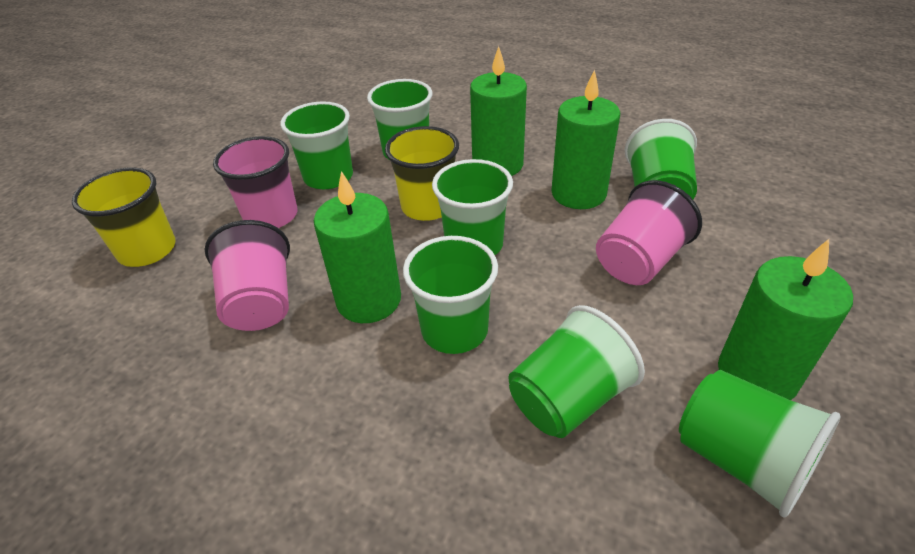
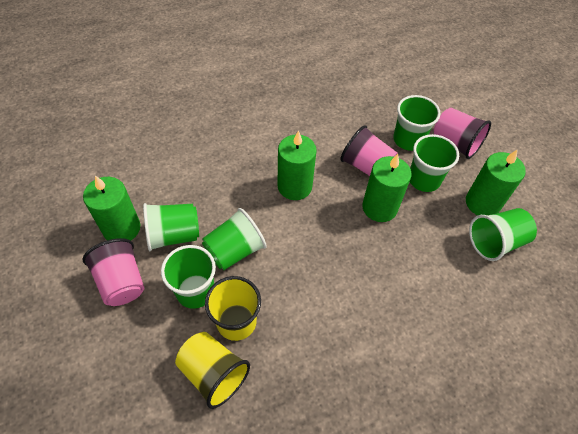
green cup: 7 -> 6

